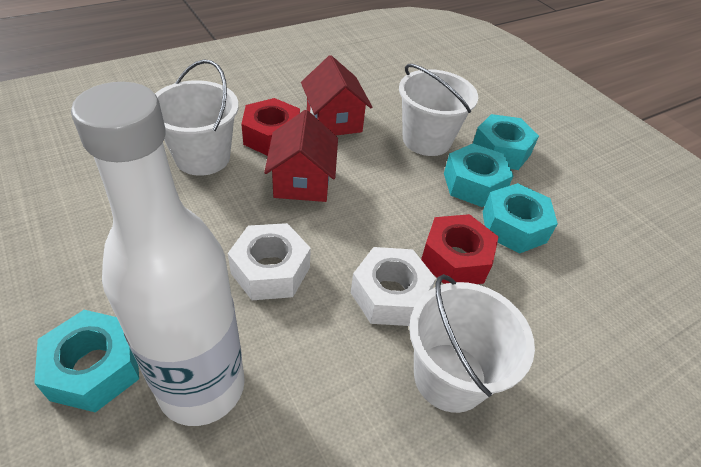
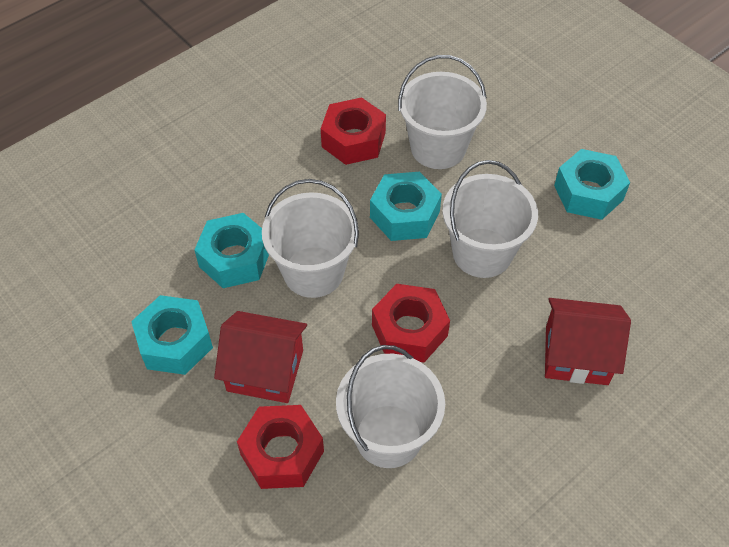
red nut: 2 -> 3
white bottle: 1 -> 0
white bucket: 3 -> 4
white nut: 2 -> 0

